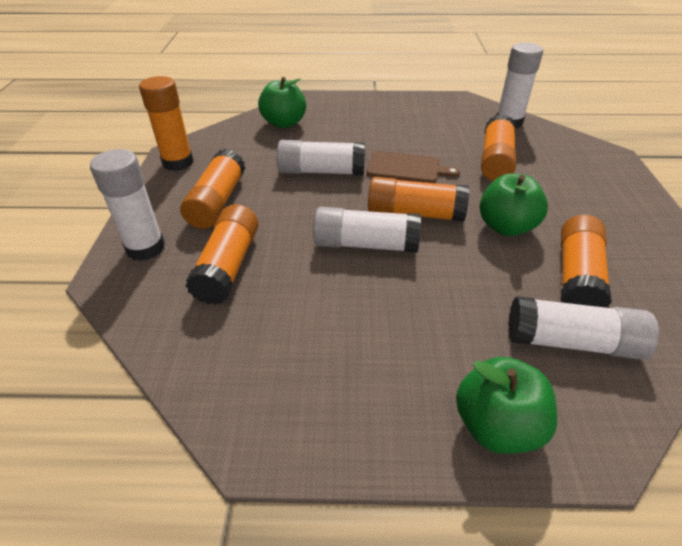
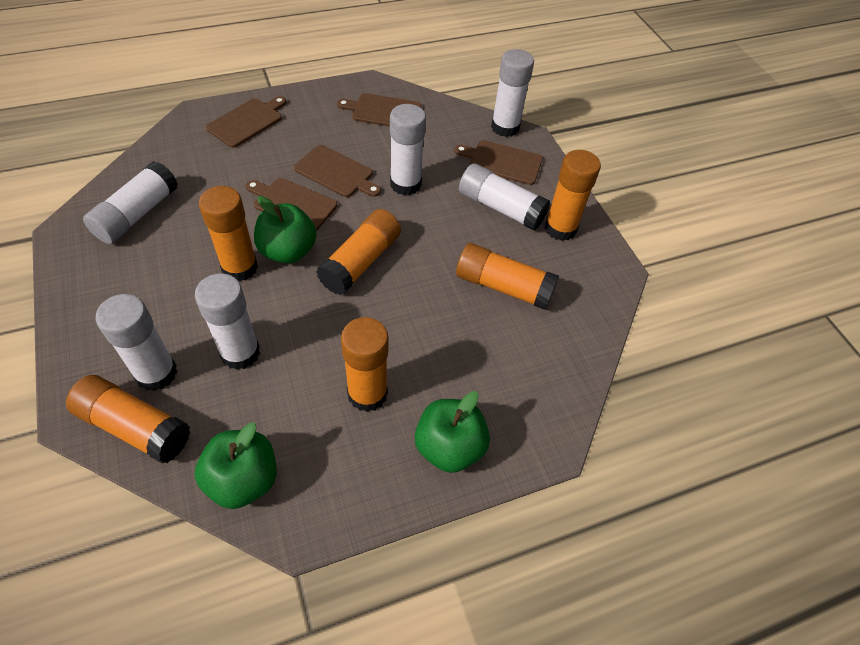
brown cutting board: 1 -> 5
white glue stick: 5 -> 6

